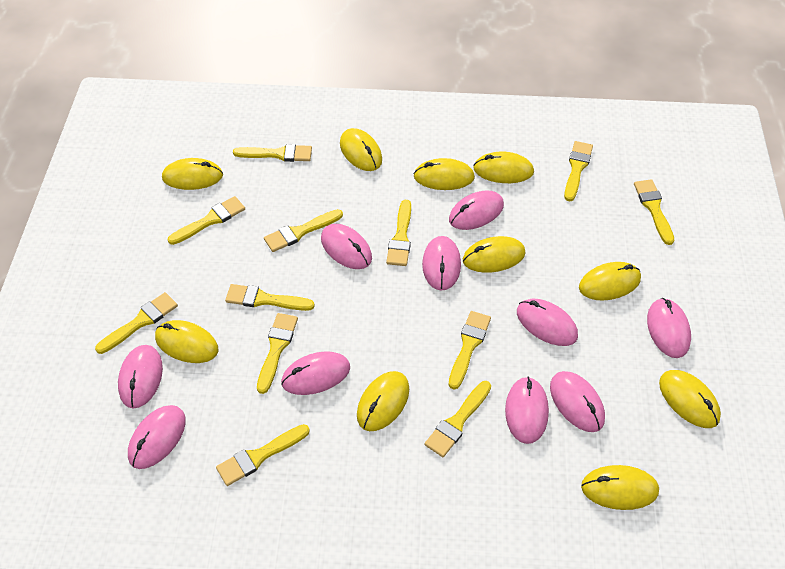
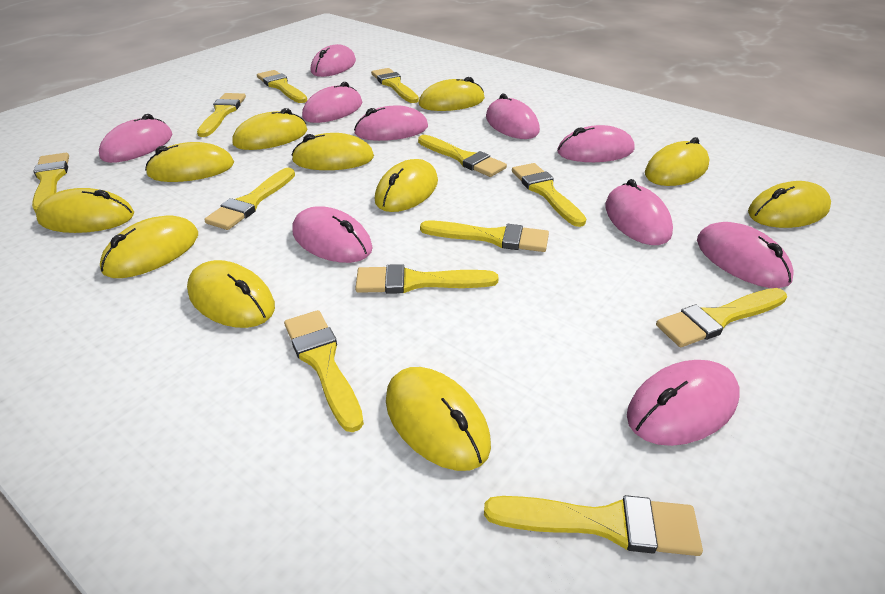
yellow mouse: 10 -> 11

